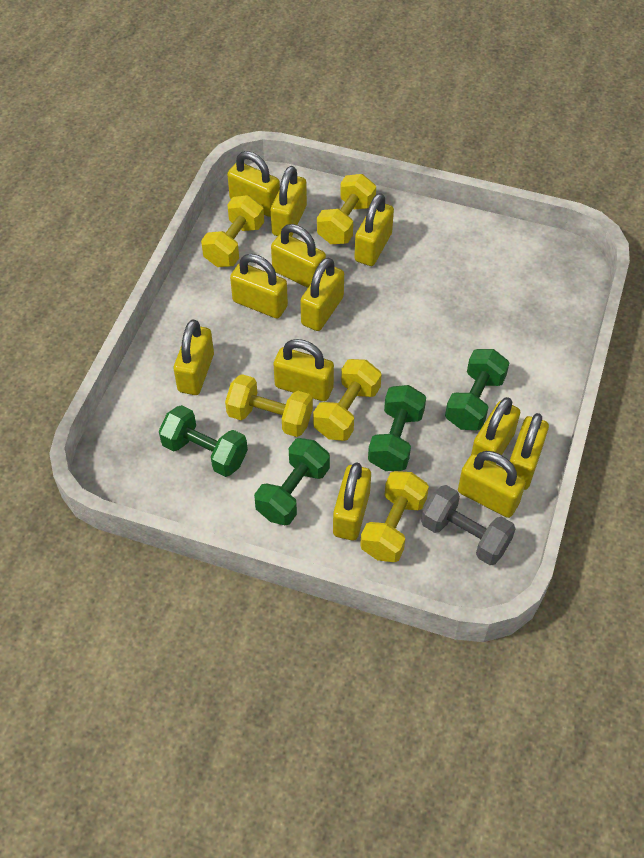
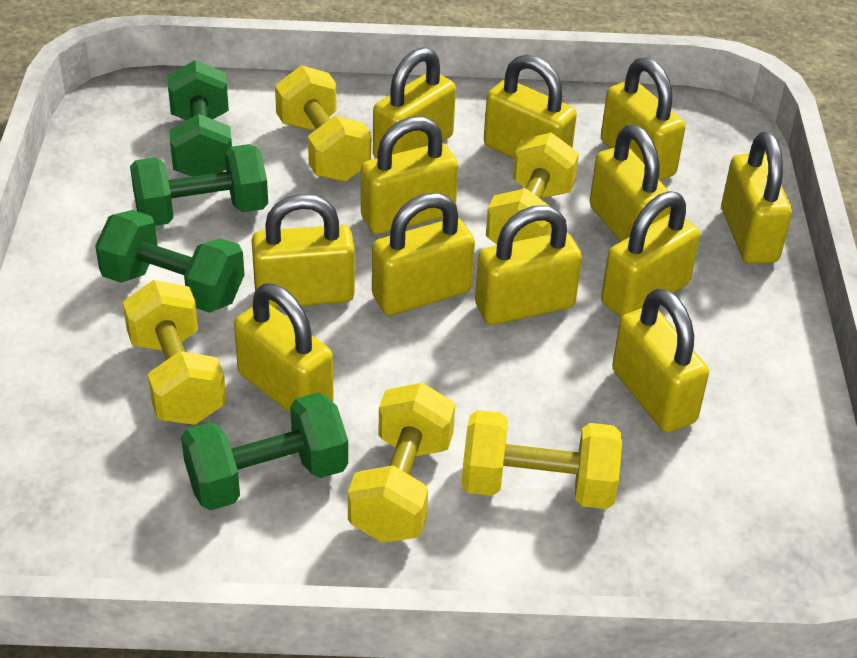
grey dumbbell: 1 -> 0

